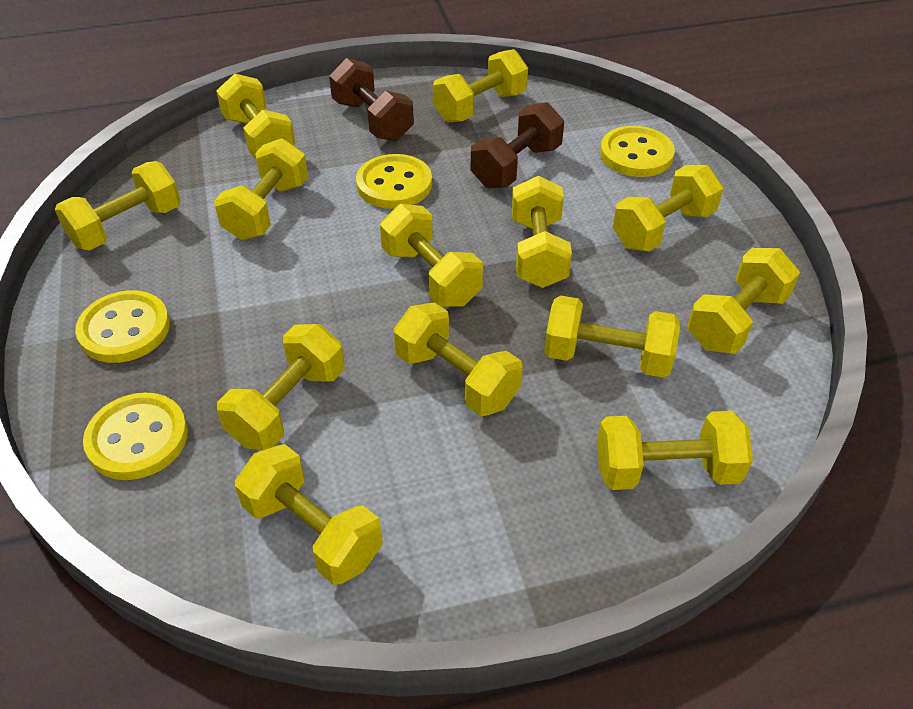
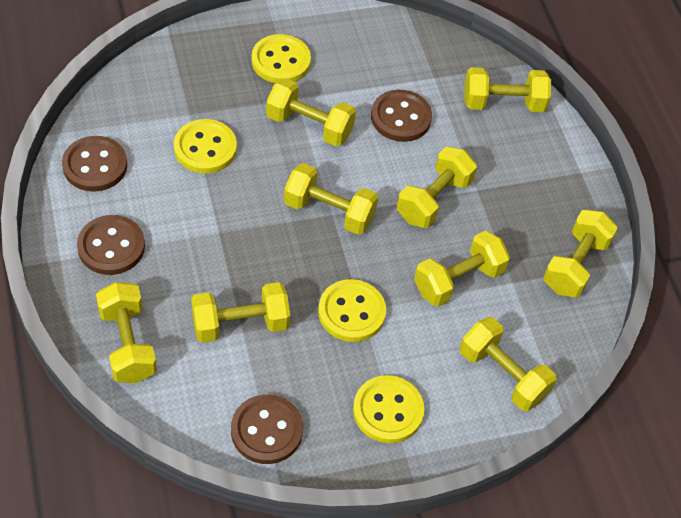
brown button: 0 -> 4
brown dumbbell: 2 -> 0
yellow dumbbell: 13 -> 9

